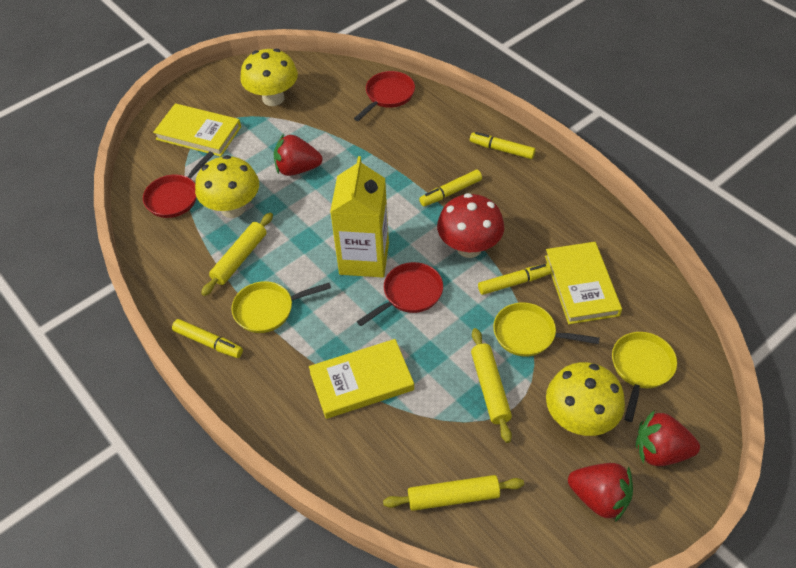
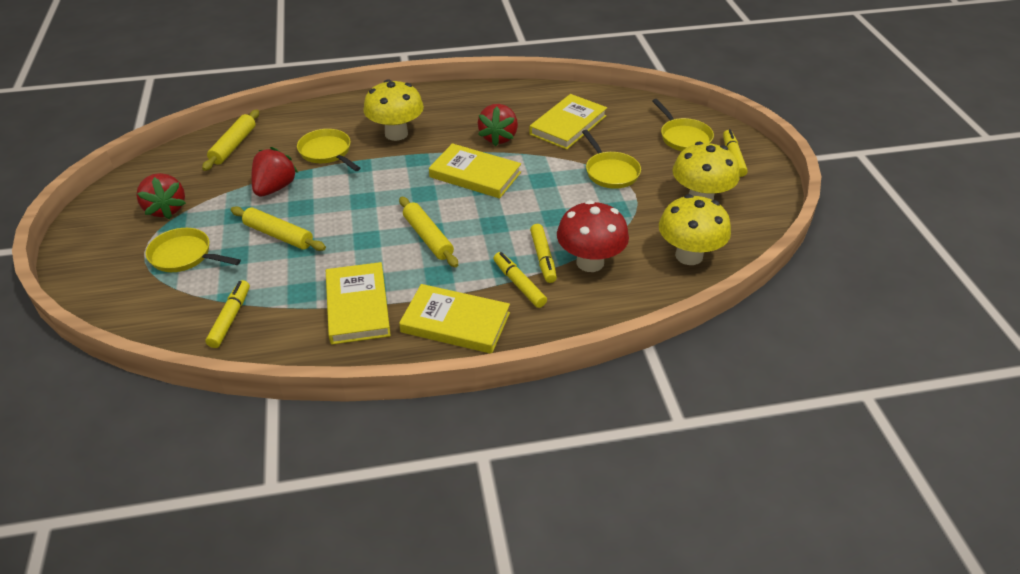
red pan: 3 -> 0
yellow book: 3 -> 4
yellow carton: 1 -> 0
yellow pan: 3 -> 4

